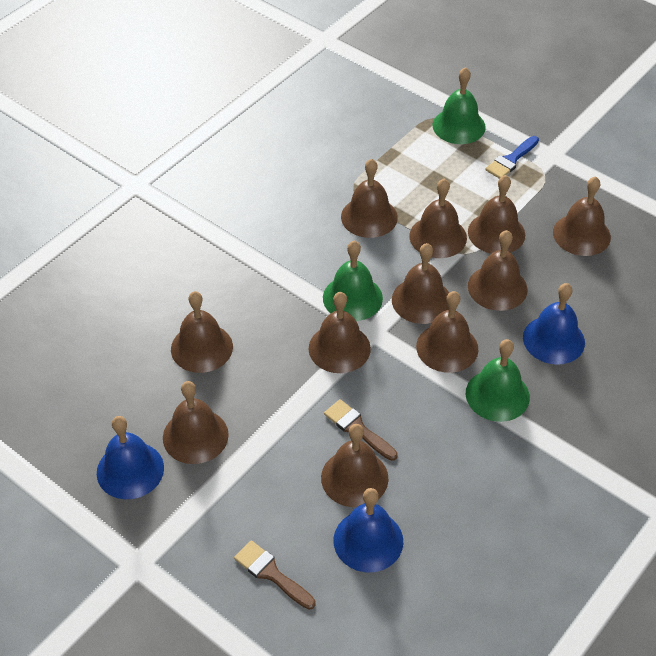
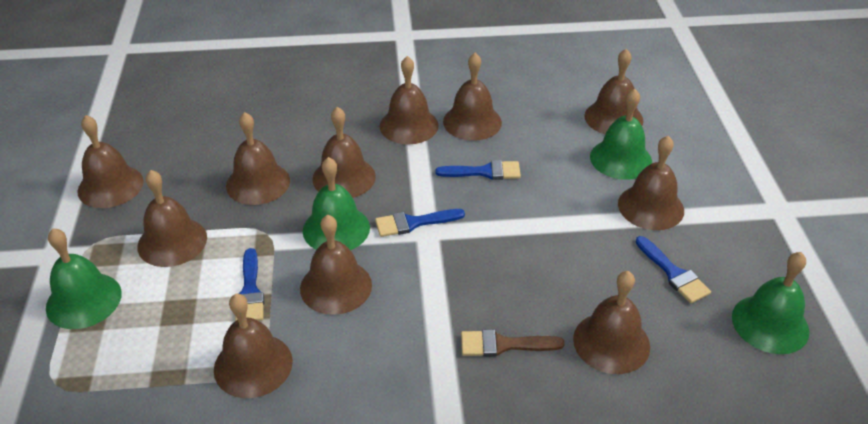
blue bell: 3 -> 0
blue brush: 1 -> 4
brown brush: 2 -> 1
green bell: 3 -> 4

